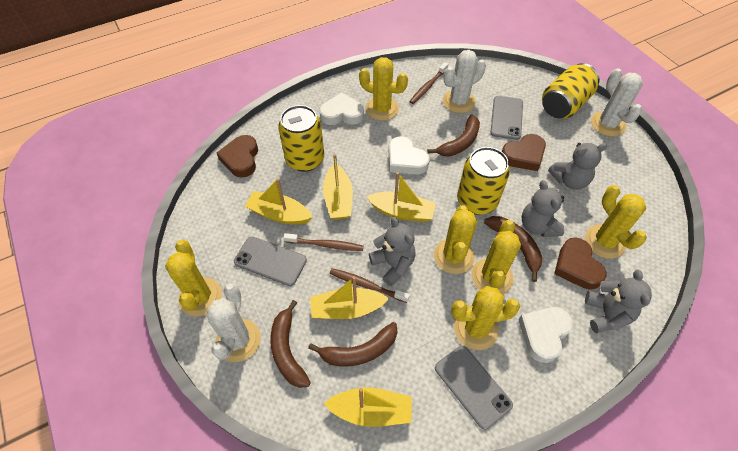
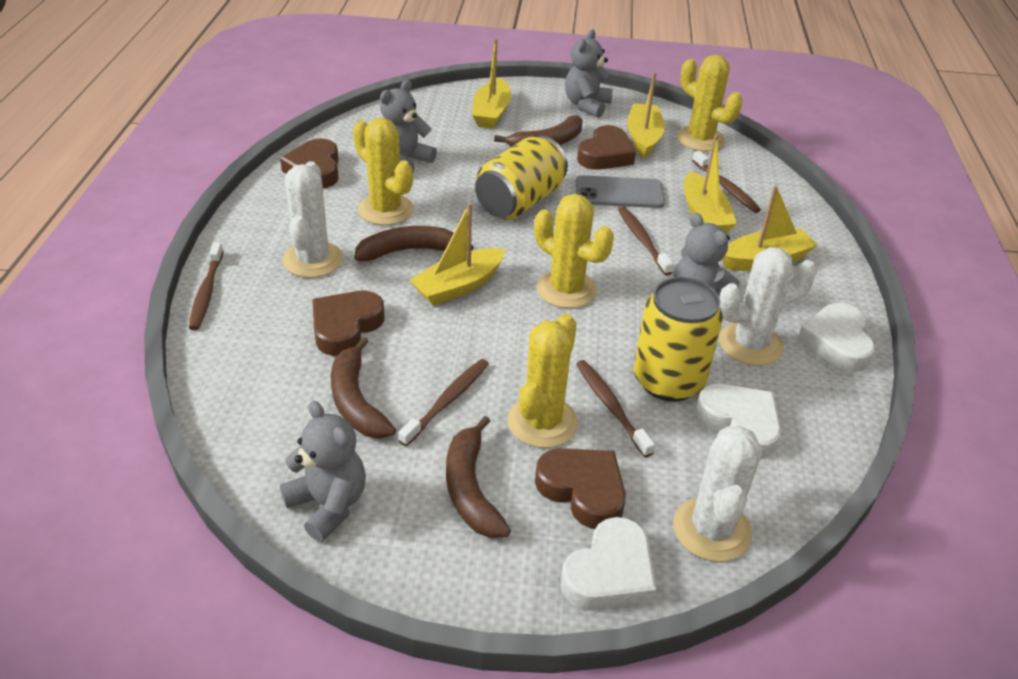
brown heart: 3 -> 4
brown toothbrush: 3 -> 5
grey phone: 3 -> 1
yellow cactus: 6 -> 4
yellow can: 3 -> 2

